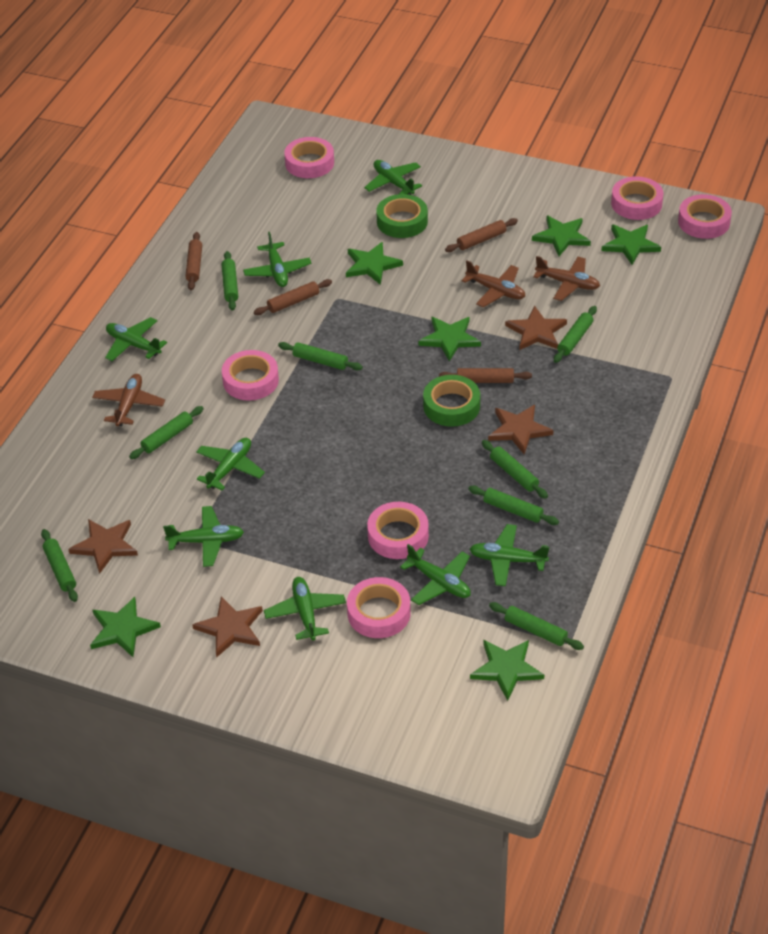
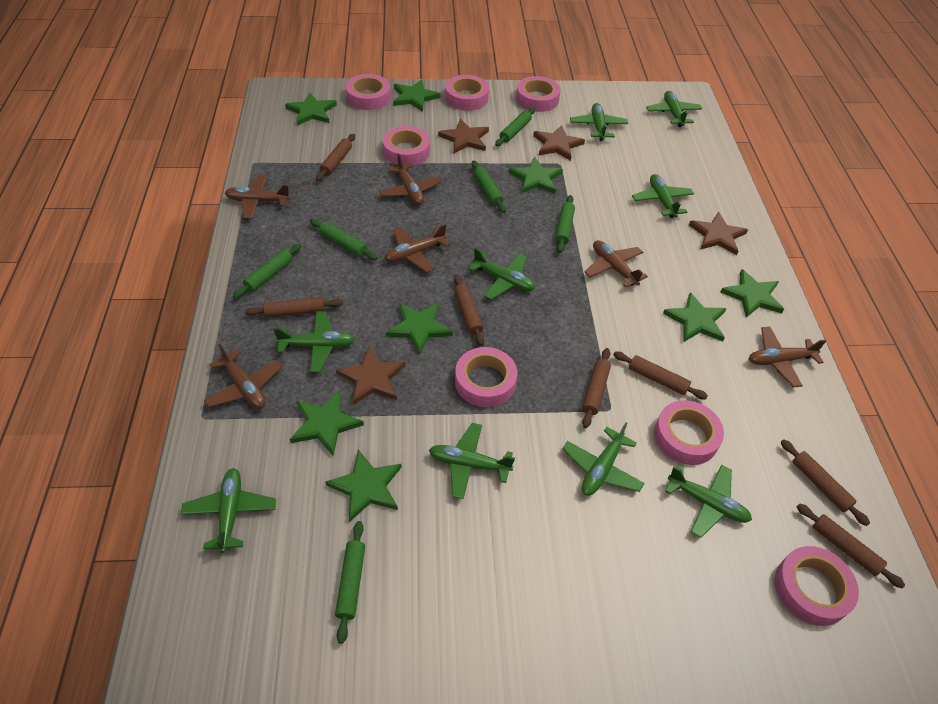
brown plane: 3 -> 6
brown rolling pin: 4 -> 7
green plane: 8 -> 9
green rolling pin: 8 -> 6
green star: 6 -> 8
green tape: 2 -> 0
pink tape: 6 -> 7

